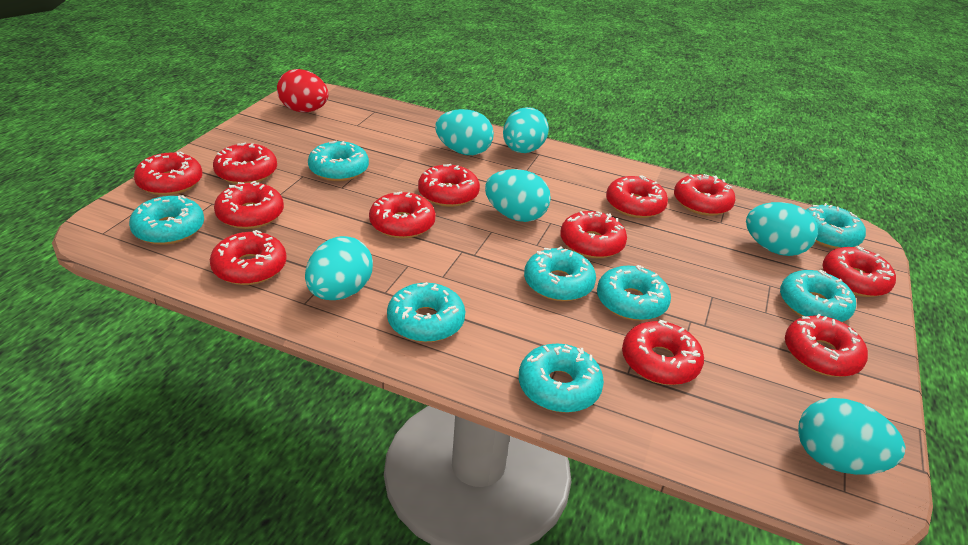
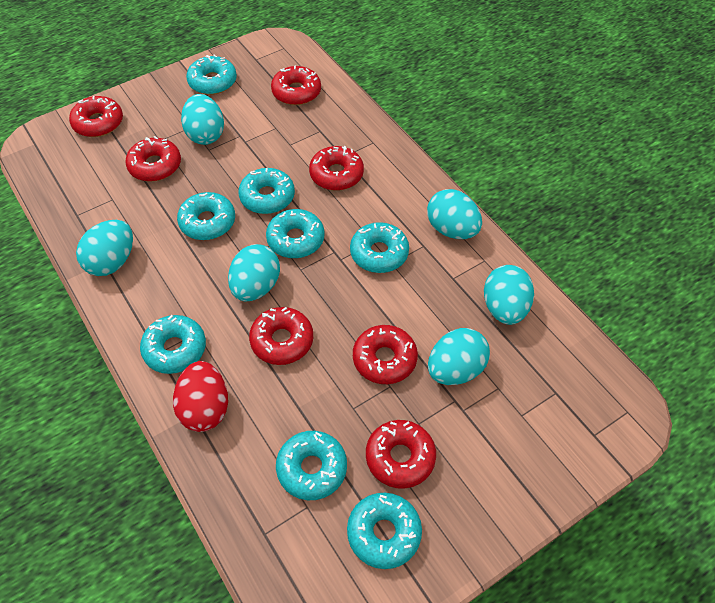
red donut: 12 -> 7

